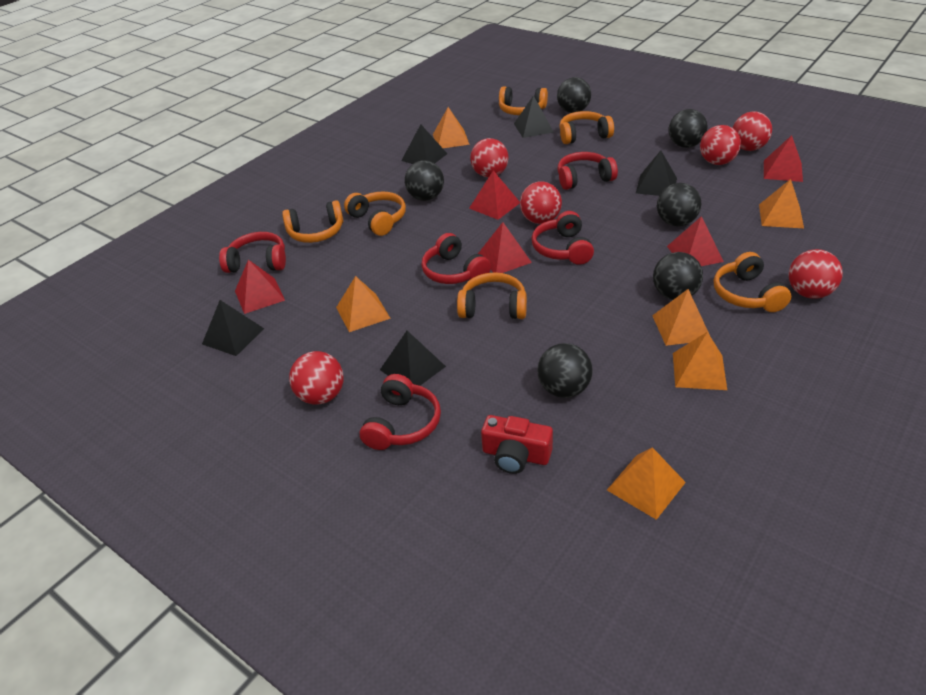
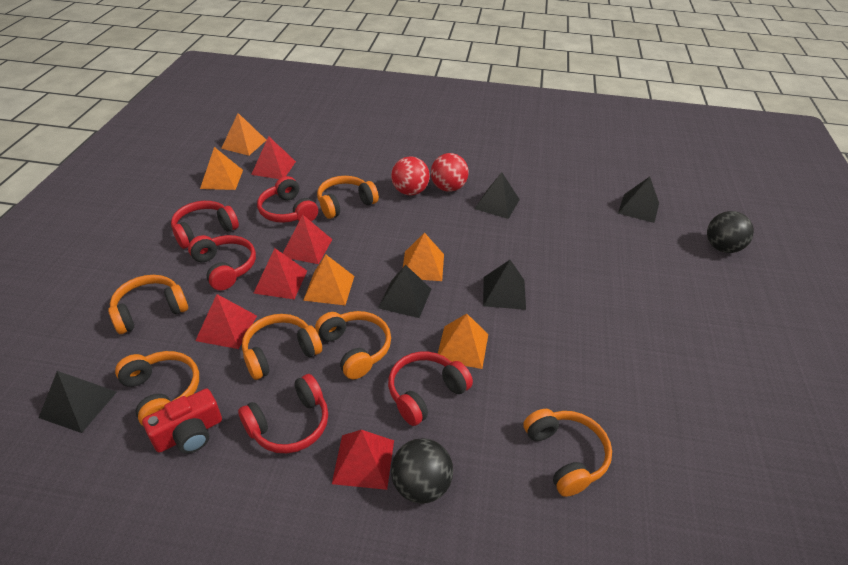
black ball: 6 -> 2
orange pyramid: 6 -> 5
red ball: 6 -> 2

